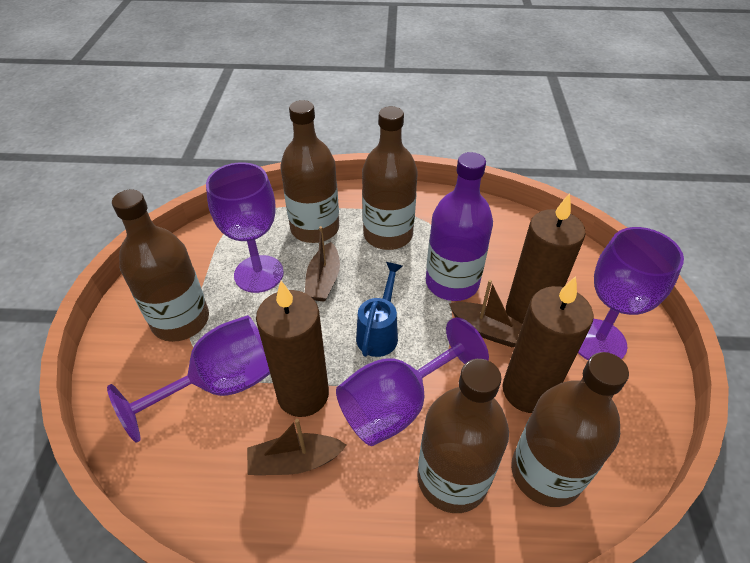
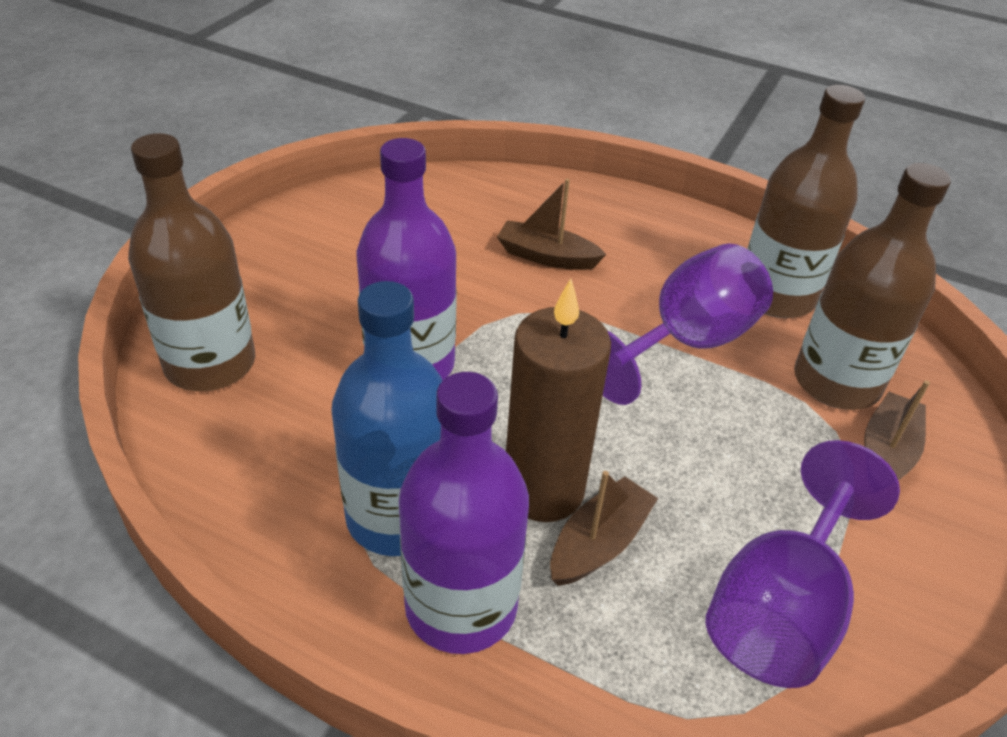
blue bottle: 0 -> 1
blue watering can: 1 -> 0
brown bottle: 5 -> 3
brown candle: 3 -> 1
purple bottle: 1 -> 2
purple goblet: 4 -> 2

